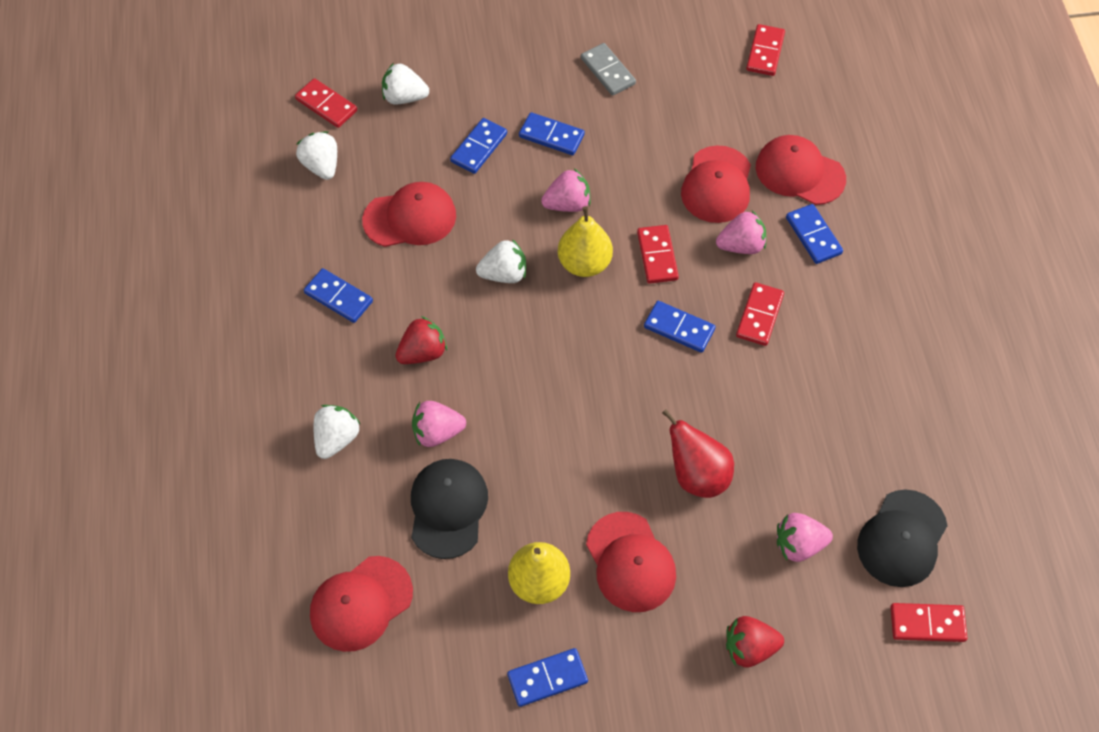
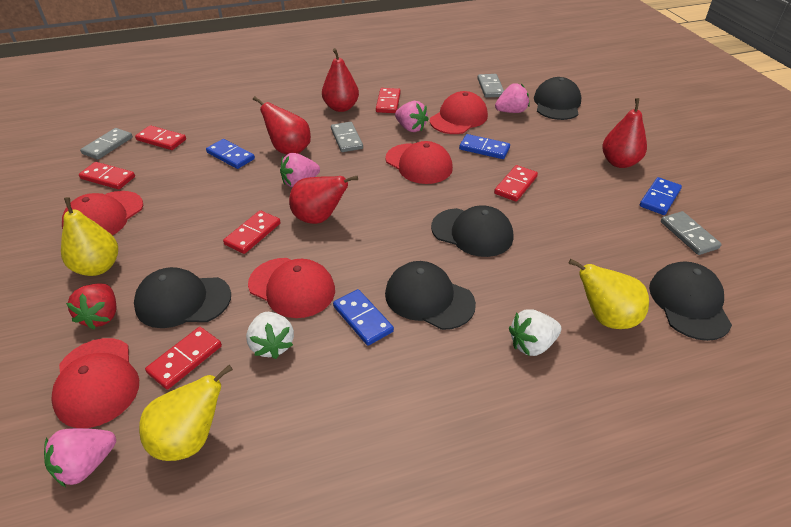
black cap: 2 -> 5
blue domino: 6 -> 4
grey domino: 1 -> 4
red domino: 5 -> 6
red pear: 1 -> 4
red strawberry: 2 -> 1
white strawberry: 4 -> 2
yellow pear: 2 -> 3

